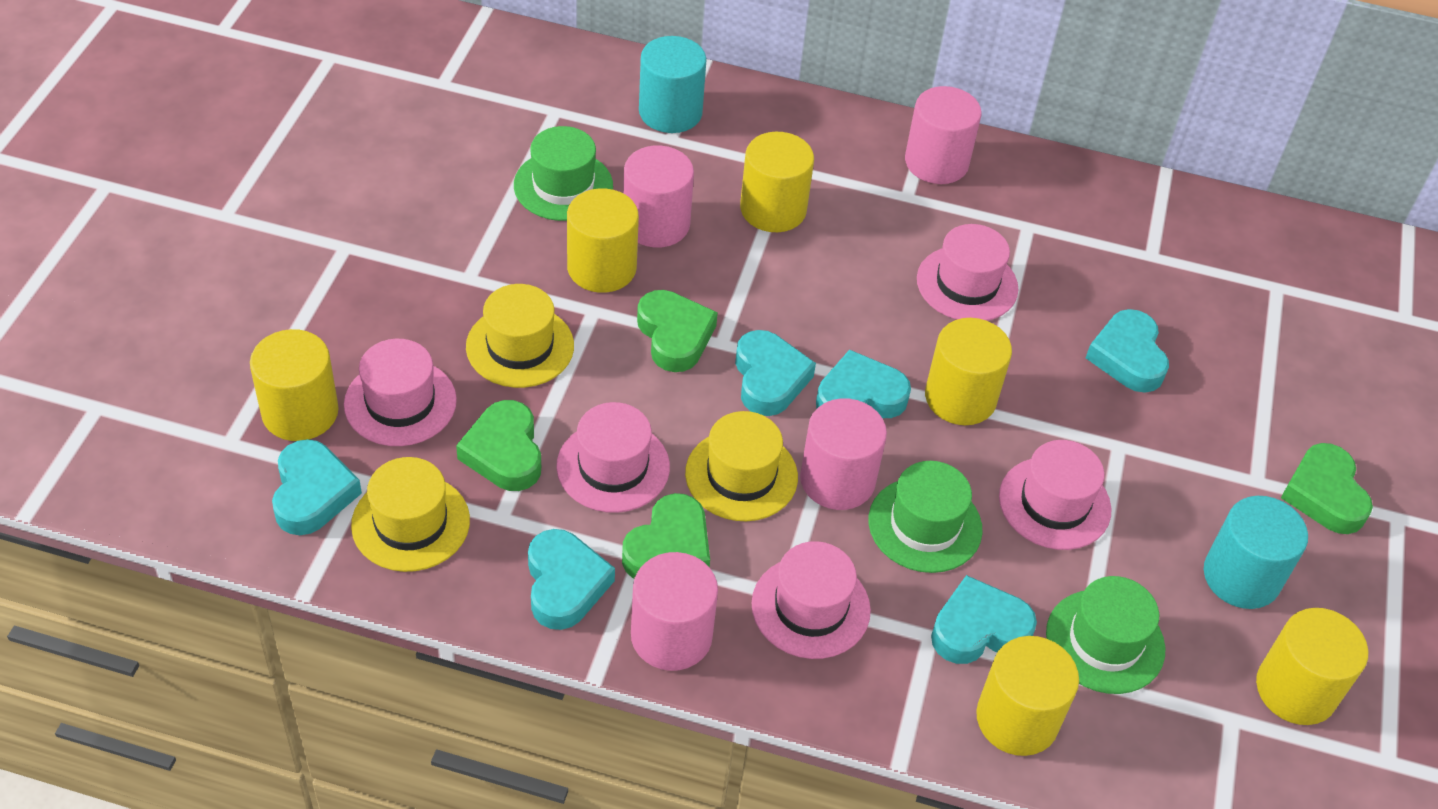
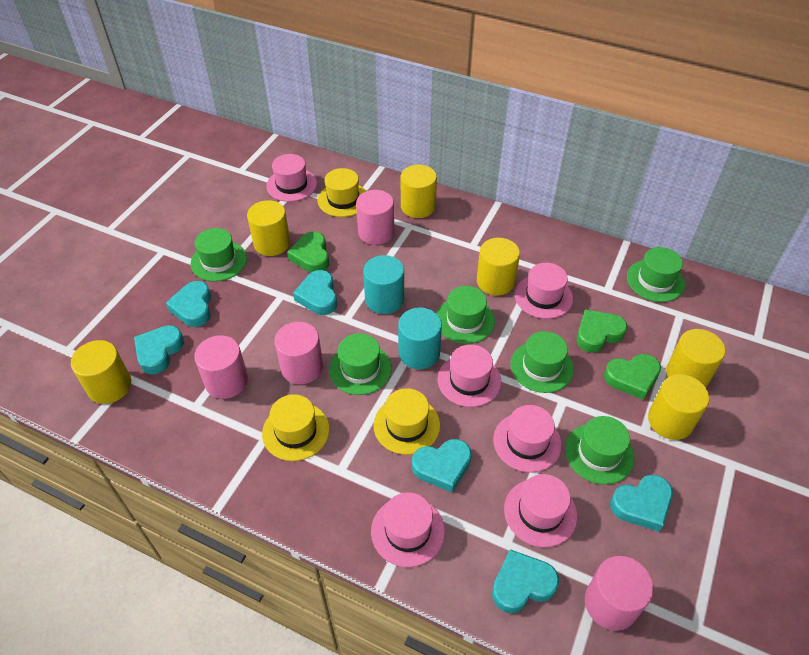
green hat: 3 -> 6
green heart: 4 -> 3
pink hat: 5 -> 6

